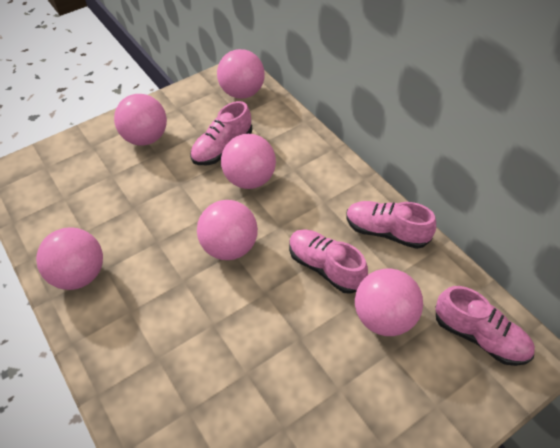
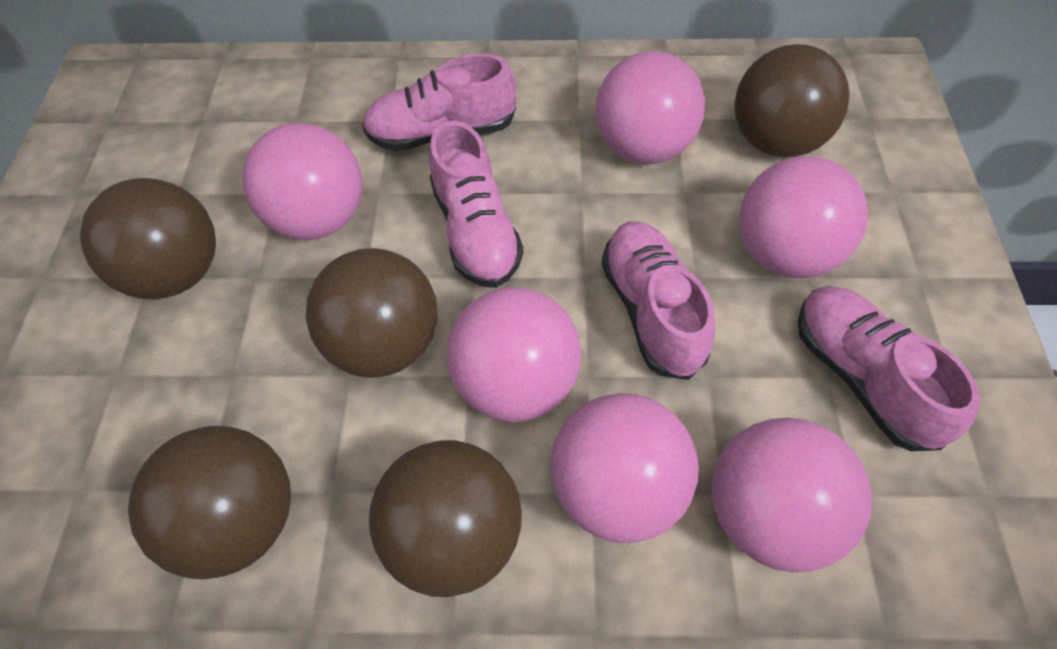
brown ball: 0 -> 5

